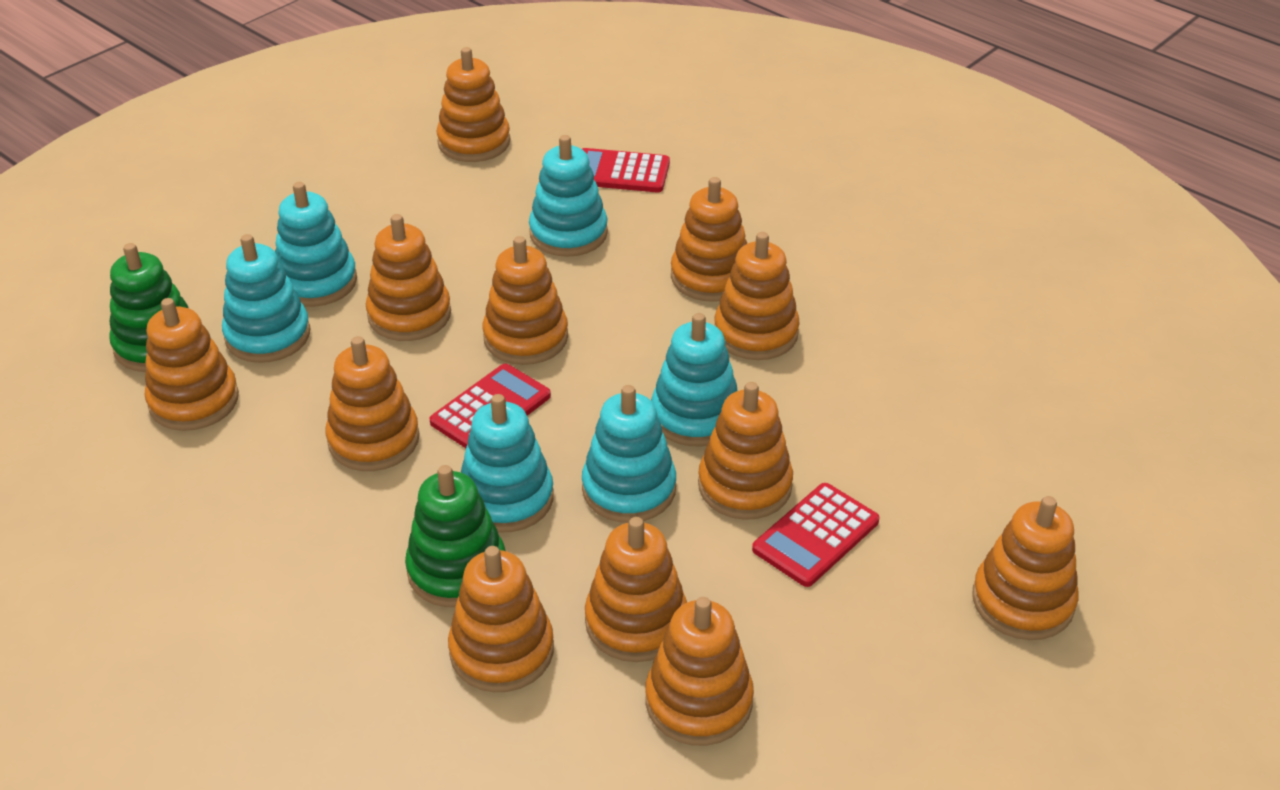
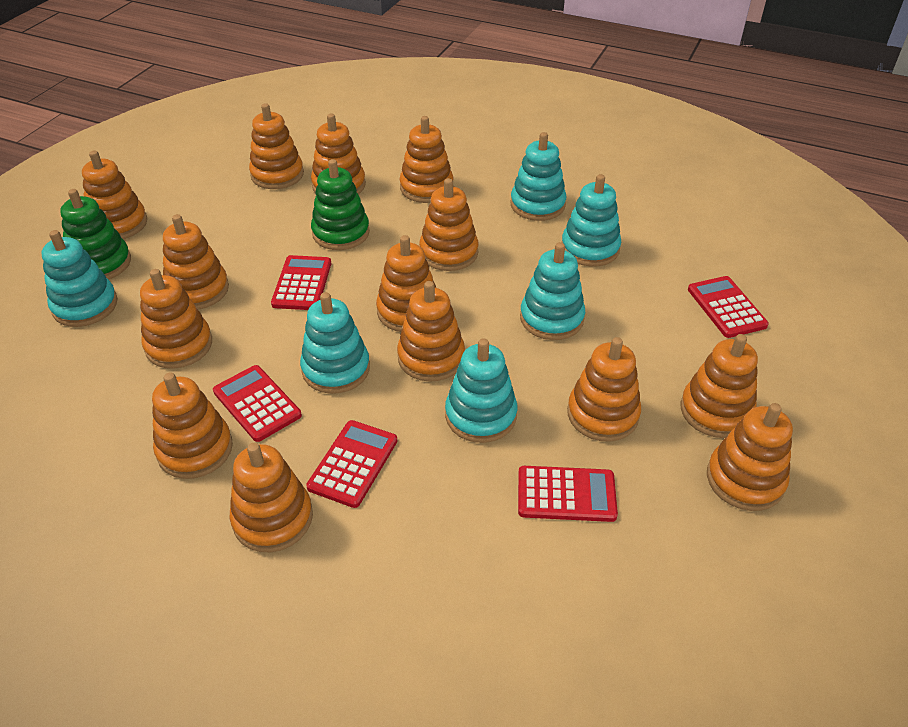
orange stacking toy: 12 -> 14
red calculator: 3 -> 5

